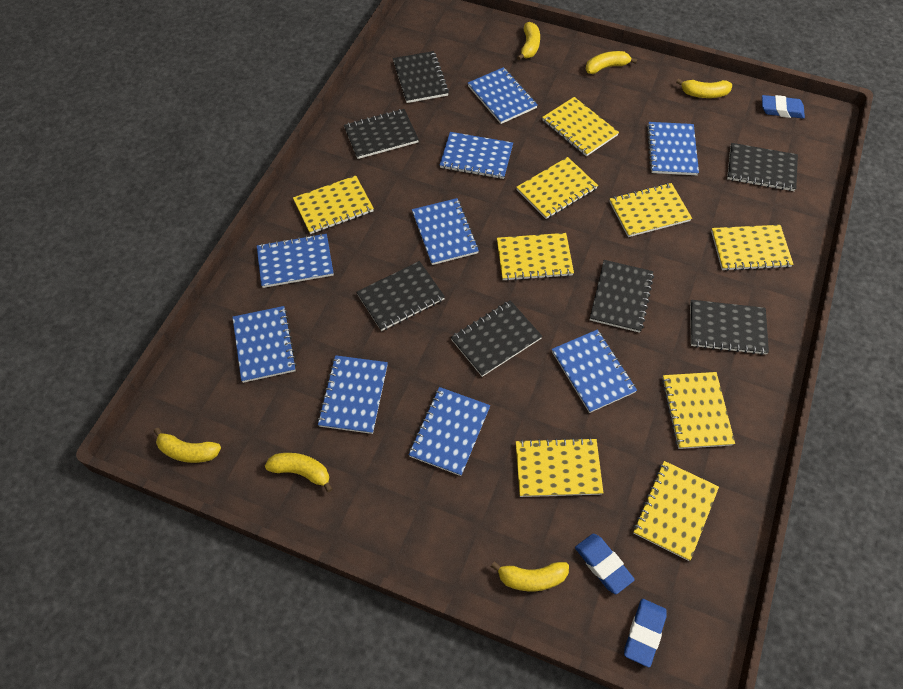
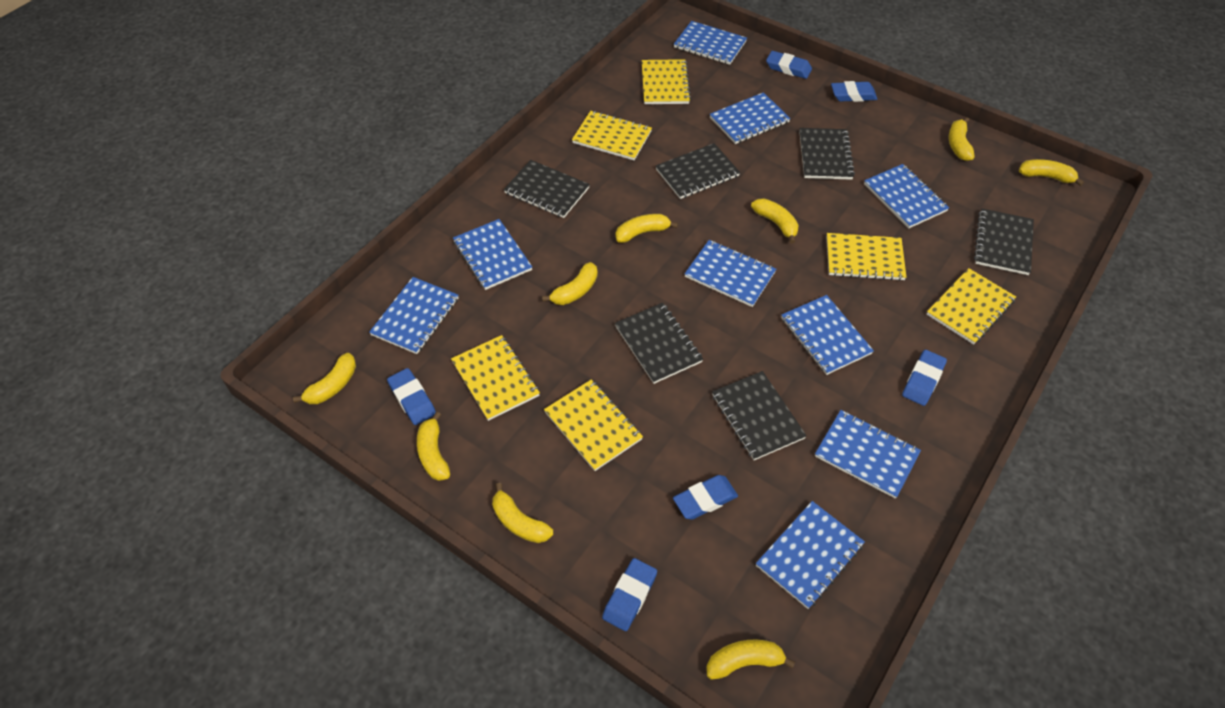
black notebook: 7 -> 6
blue eraser: 3 -> 6
yellow banana: 6 -> 9
yellow notebook: 9 -> 6

